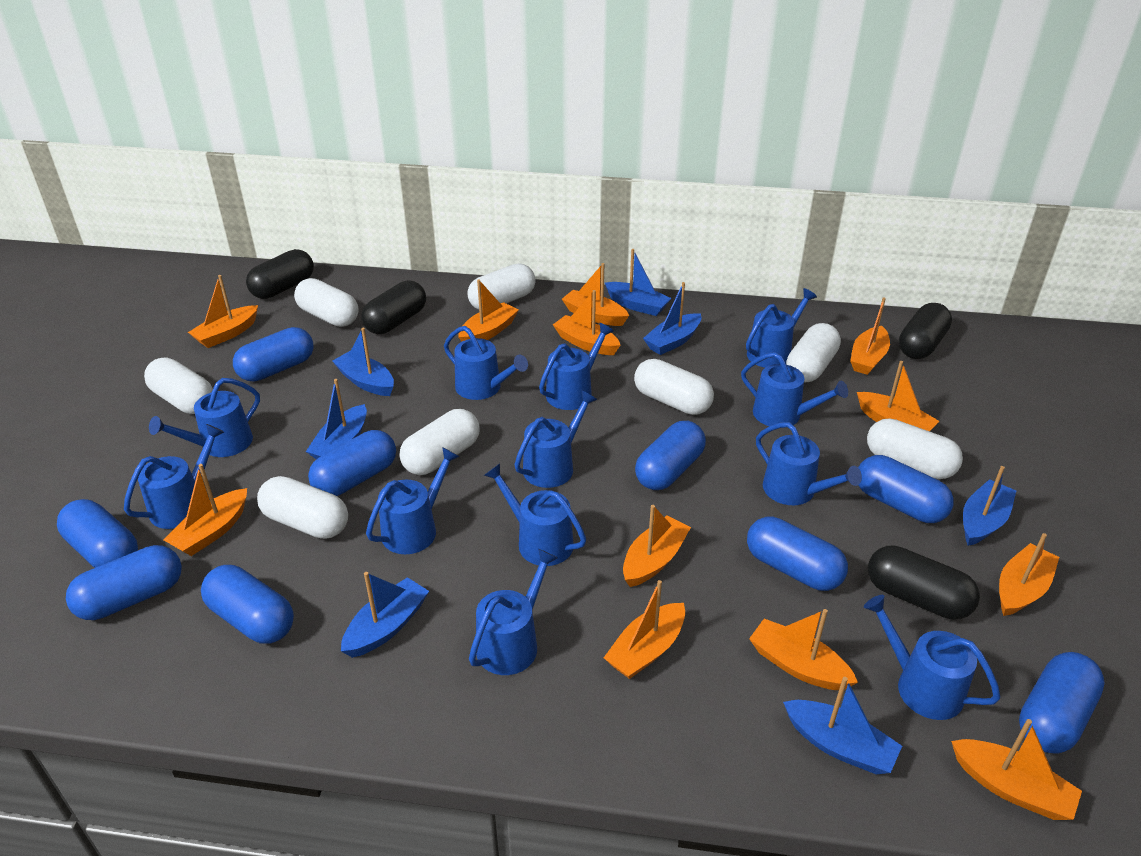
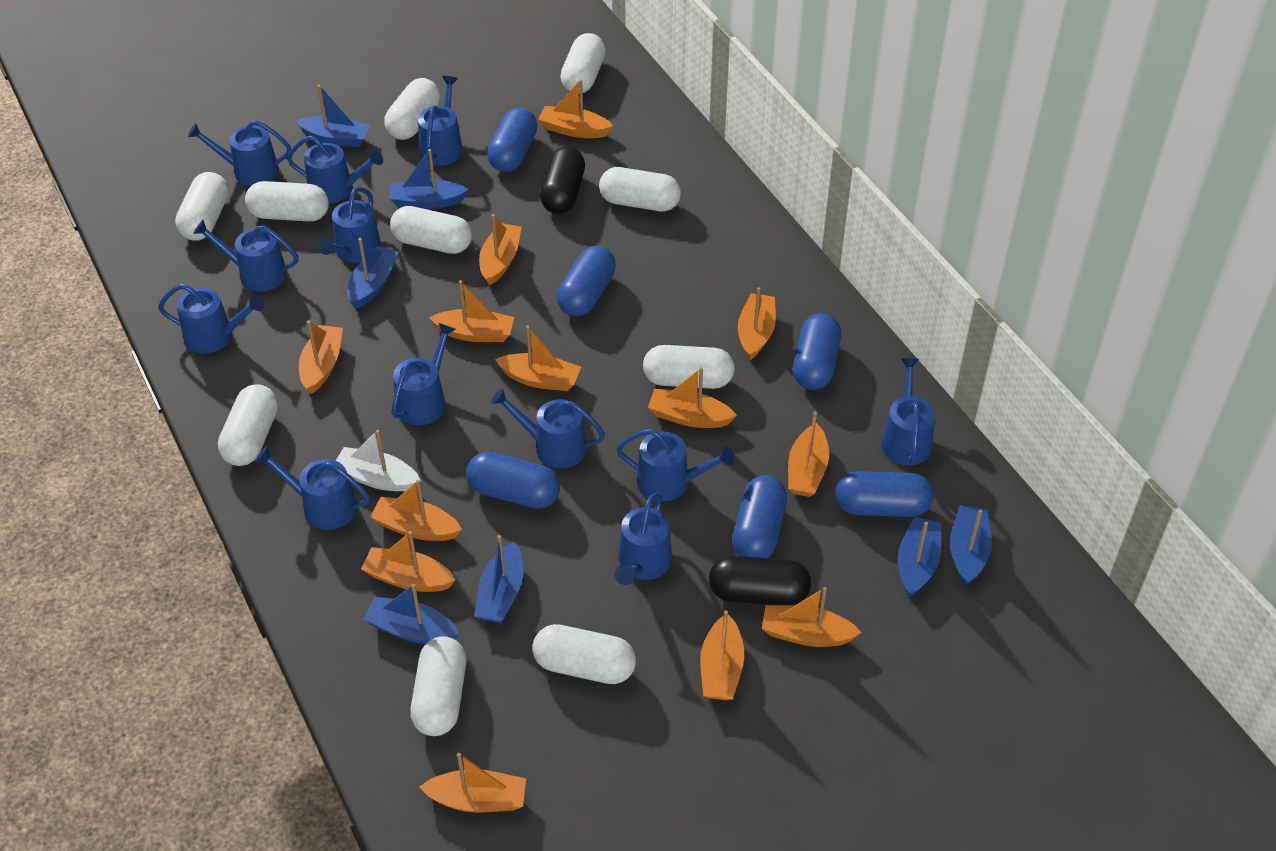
black capsule: 4 -> 2
blue capsule: 9 -> 6
orange boat: 12 -> 13
white boat: 0 -> 1
white capsule: 8 -> 10

